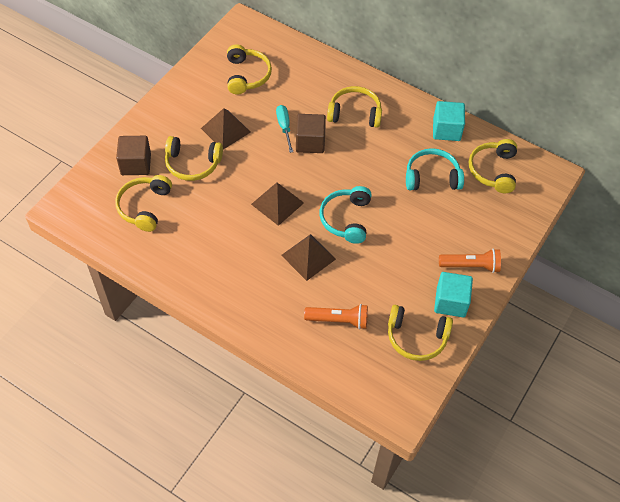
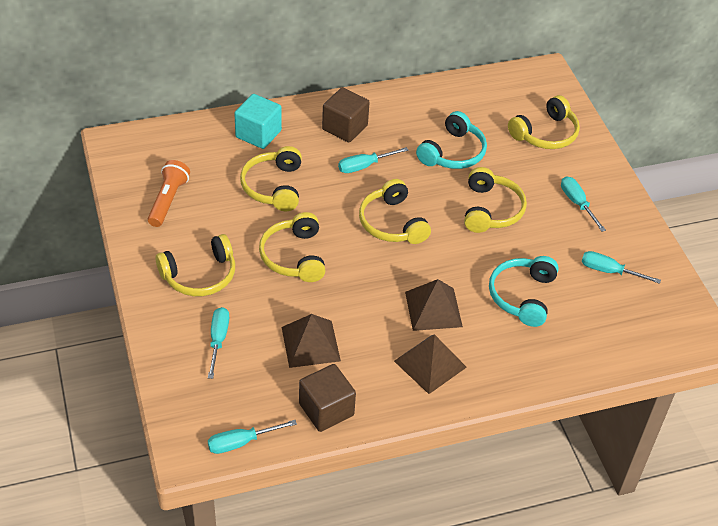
orange flashlight: 2 -> 1
turquoise cube: 2 -> 1
turquoise screwdriver: 1 -> 5

